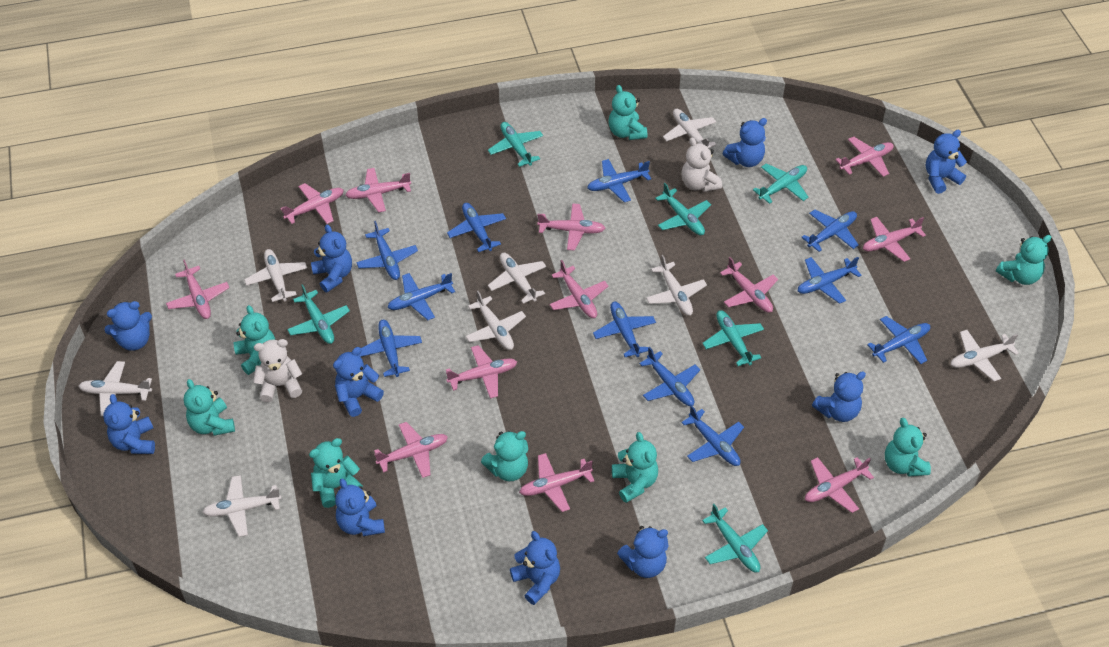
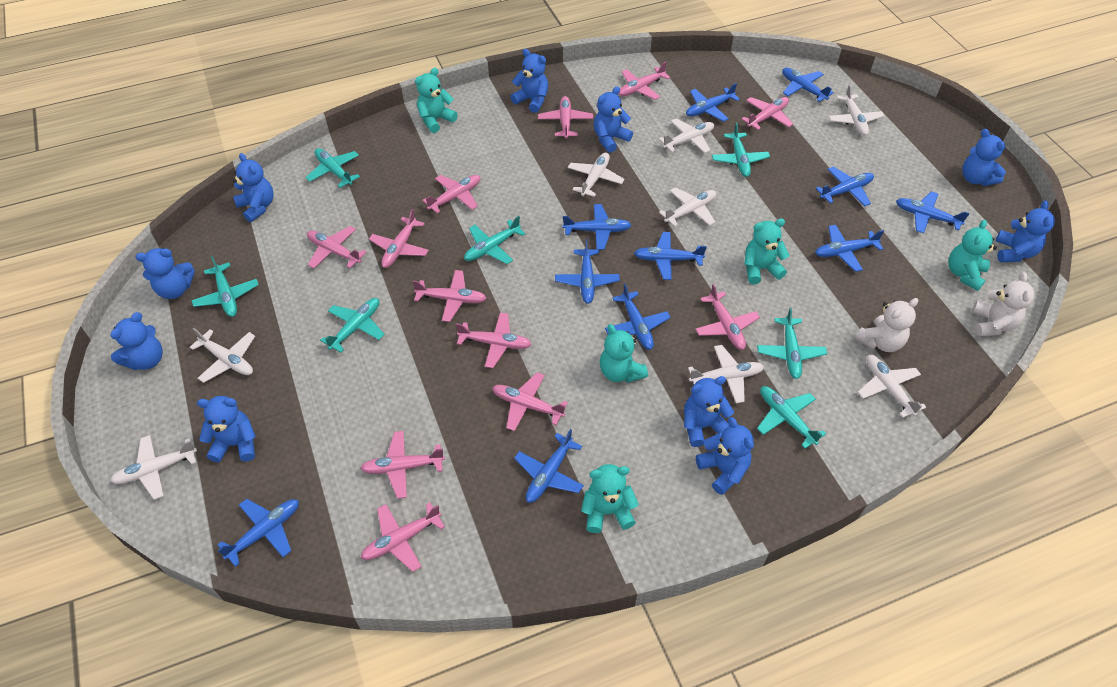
turquoise plane: 6 -> 7
turquoise teddy bear: 8 -> 5

